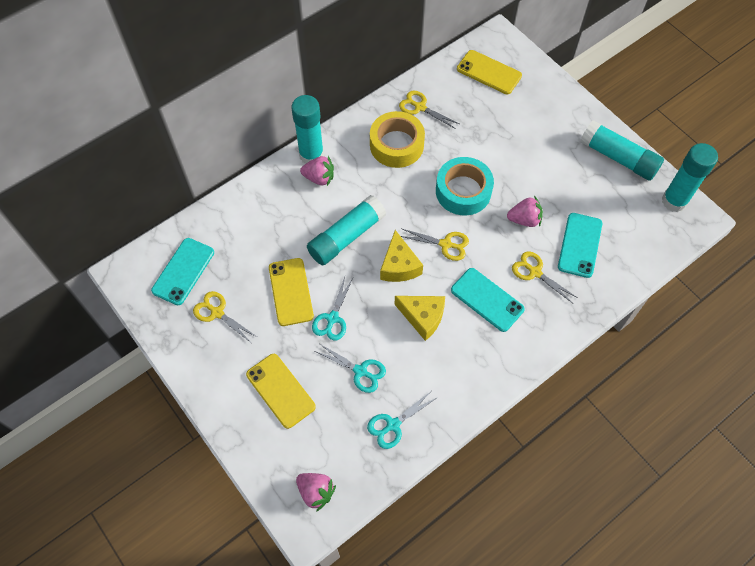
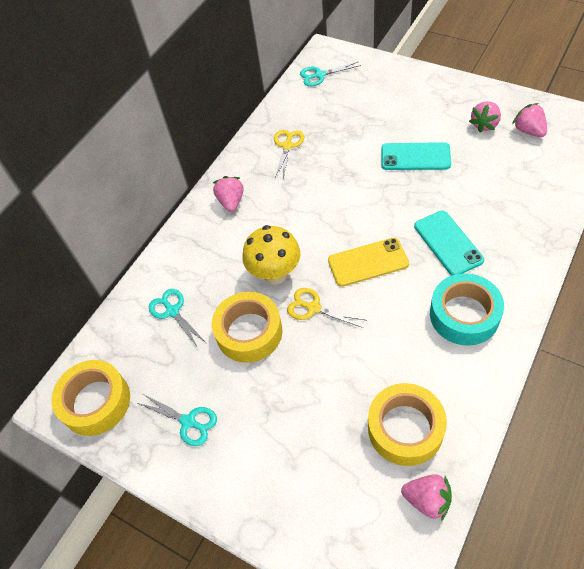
pink strawberry: 3 -> 4
turquoise glue stick: 4 -> 0
turquoise phone: 3 -> 2
yellow cheese: 2 -> 0
yellow mushroom: 0 -> 1
yellow phone: 3 -> 1
yellow scissors: 4 -> 2
yellow tape: 1 -> 3

